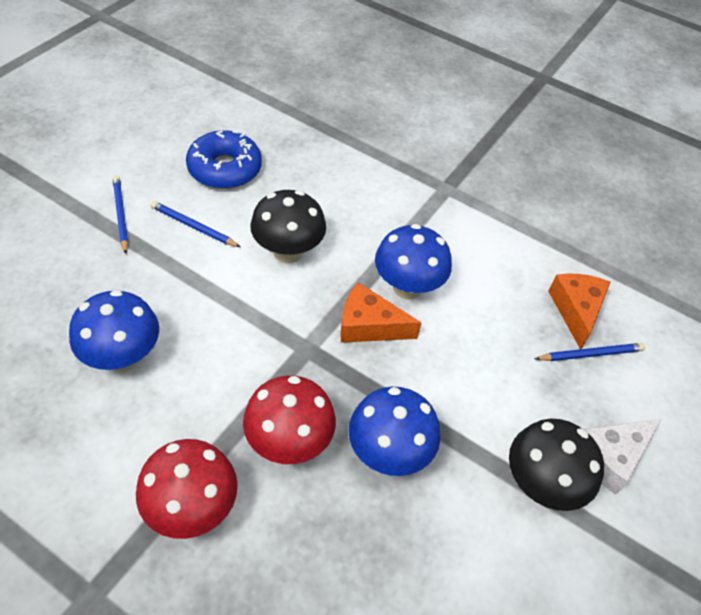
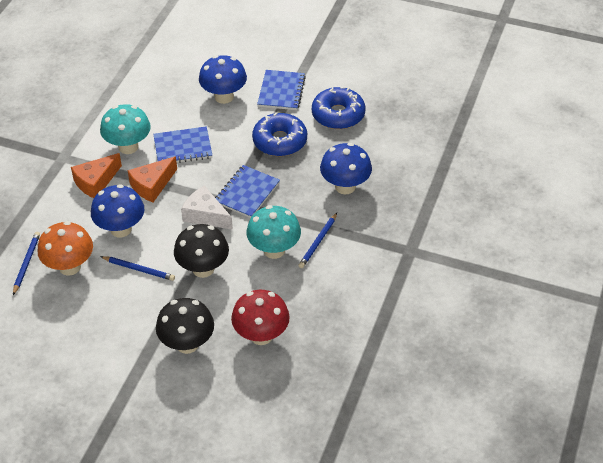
blue donut: 1 -> 2
blue notebook: 0 -> 3
orange mushroom: 0 -> 1
red mushroom: 2 -> 1
turquoise mushroom: 0 -> 2

